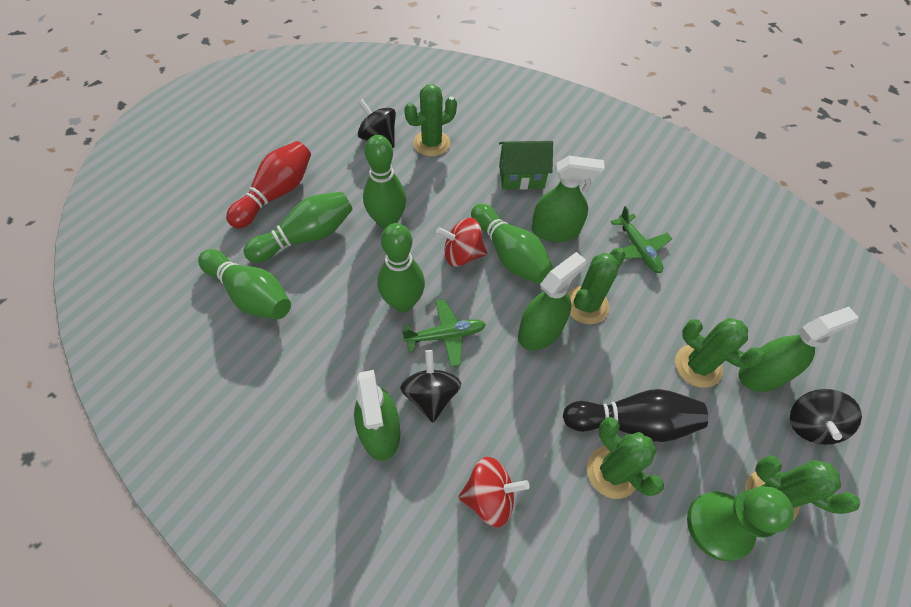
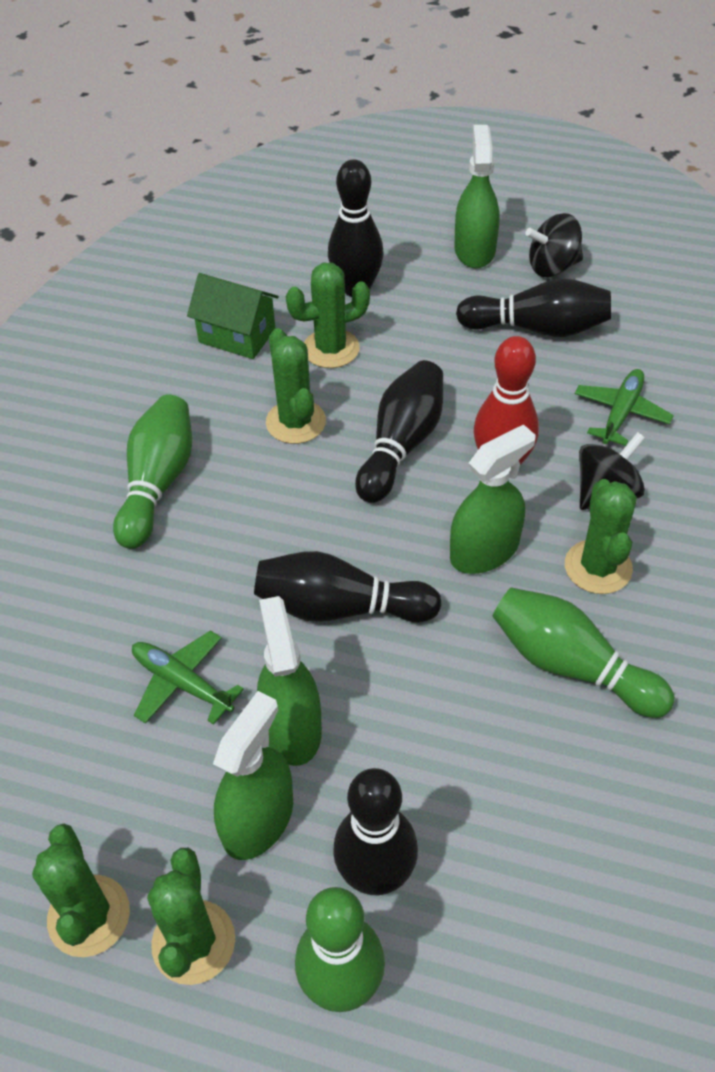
black bowling pin: 1 -> 5
black spinning top: 3 -> 2
green bowling pin: 5 -> 3
green pawn: 1 -> 0
red spinning top: 2 -> 0

